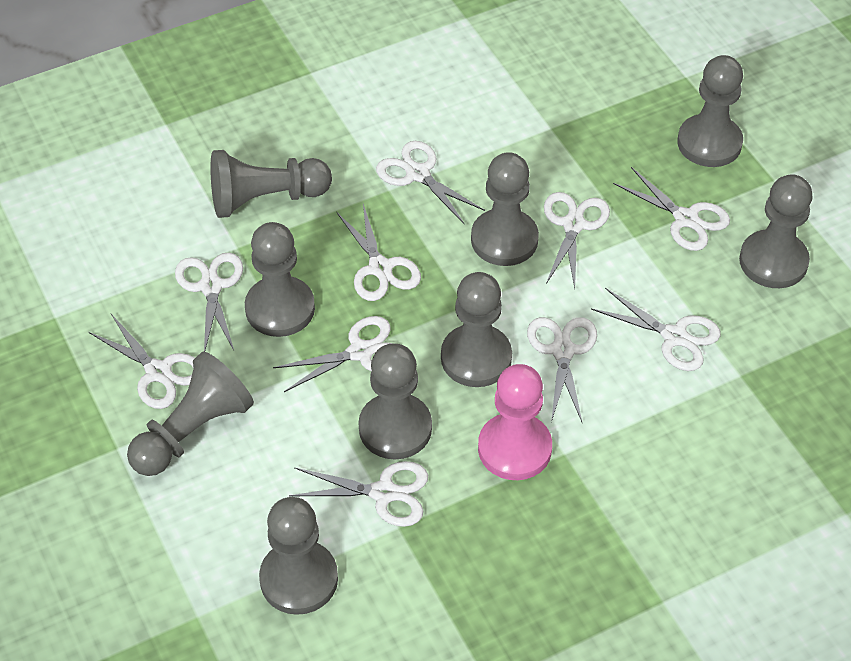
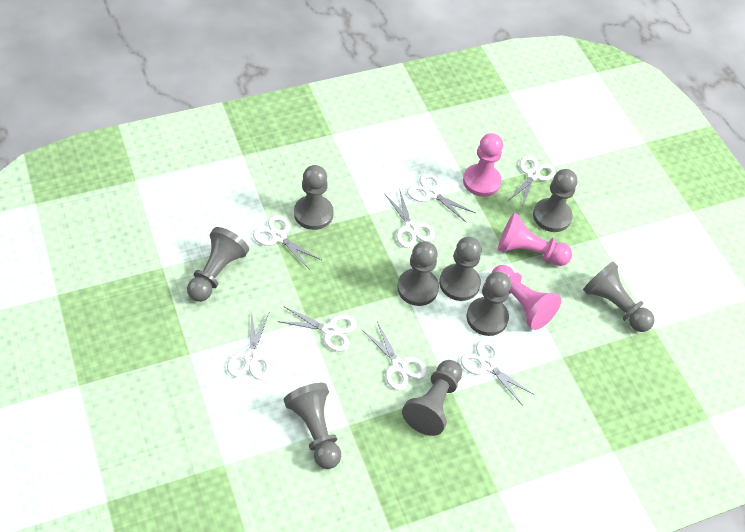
pink pawn: 1 -> 3
white scissors: 10 -> 8

